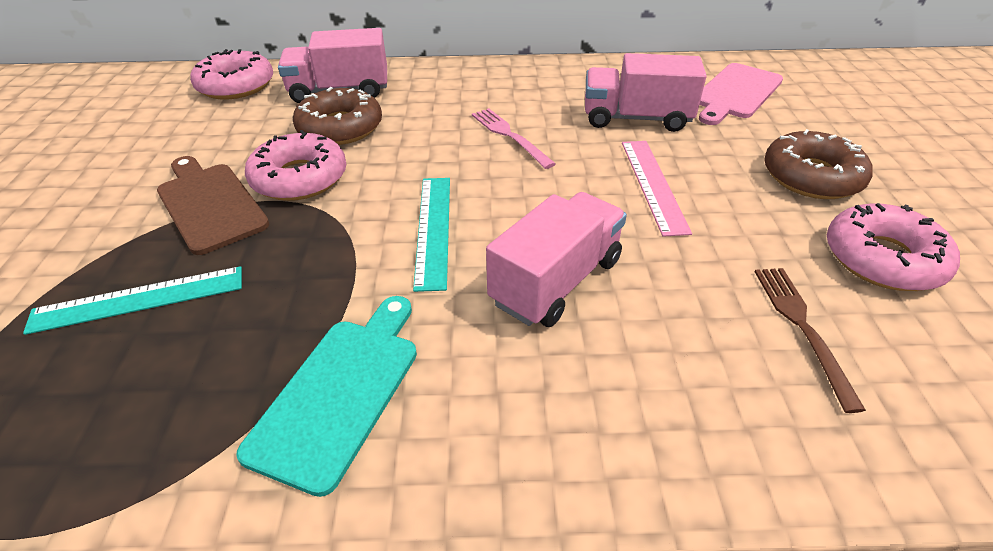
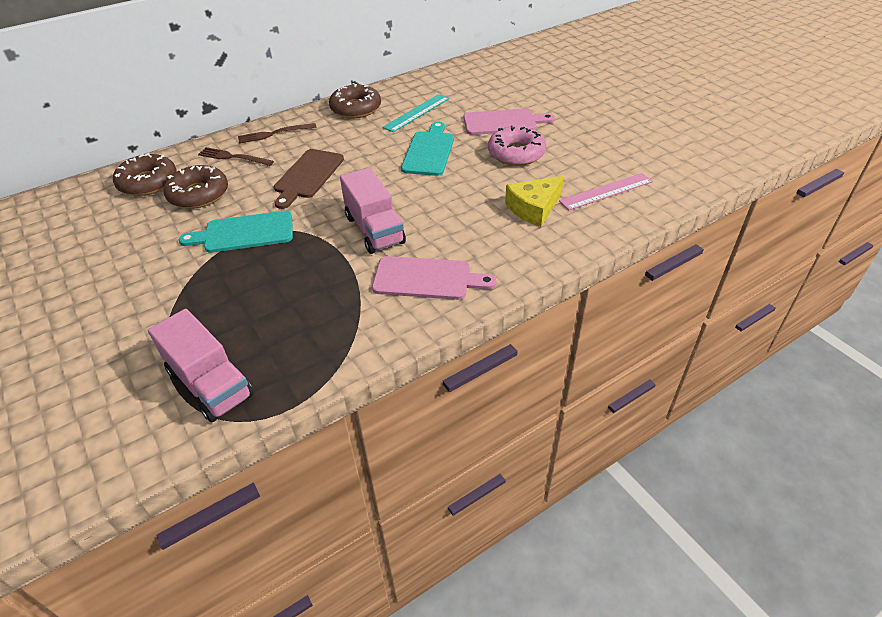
brown donut: 2 -> 3
brown fork: 1 -> 2
pink cutting board: 1 -> 2
pink donut: 3 -> 1
pink fork: 1 -> 0
pink truck: 3 -> 2
turquoise cutting board: 1 -> 2
turquoise ruler: 2 -> 1
yellow cheese: 0 -> 1

